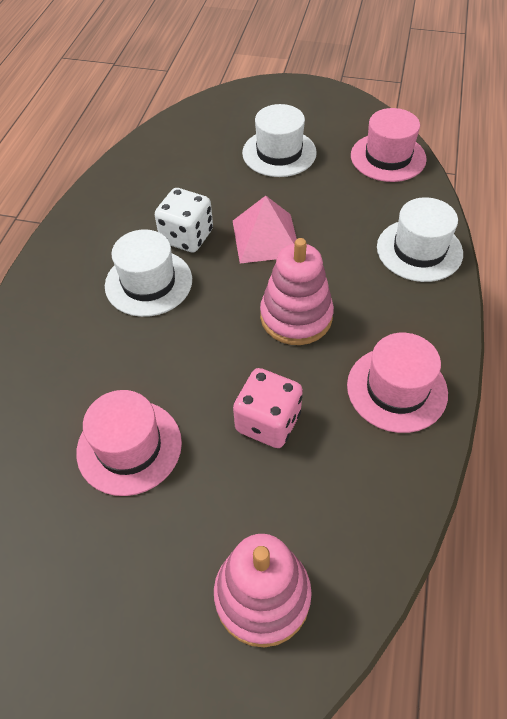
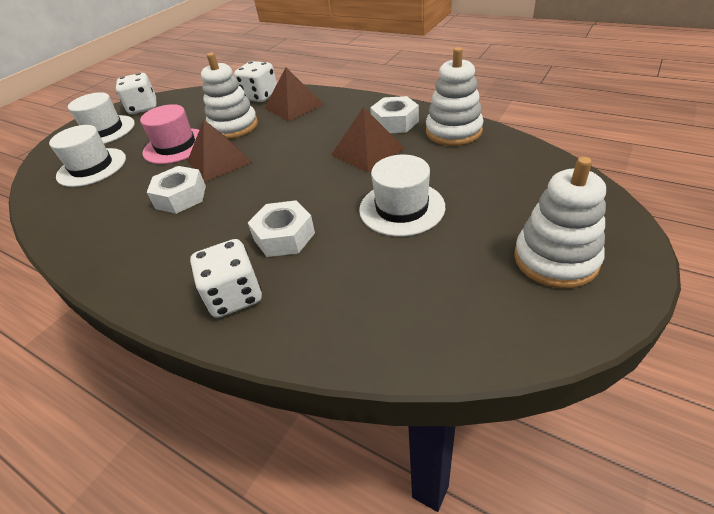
brown pyramid: 0 -> 3
pink dice: 1 -> 0
pink hat: 3 -> 1
pink pyramid: 1 -> 0
pink stacking toy: 2 -> 0
white dice: 1 -> 3
white nut: 0 -> 3
white stacking toy: 0 -> 3

